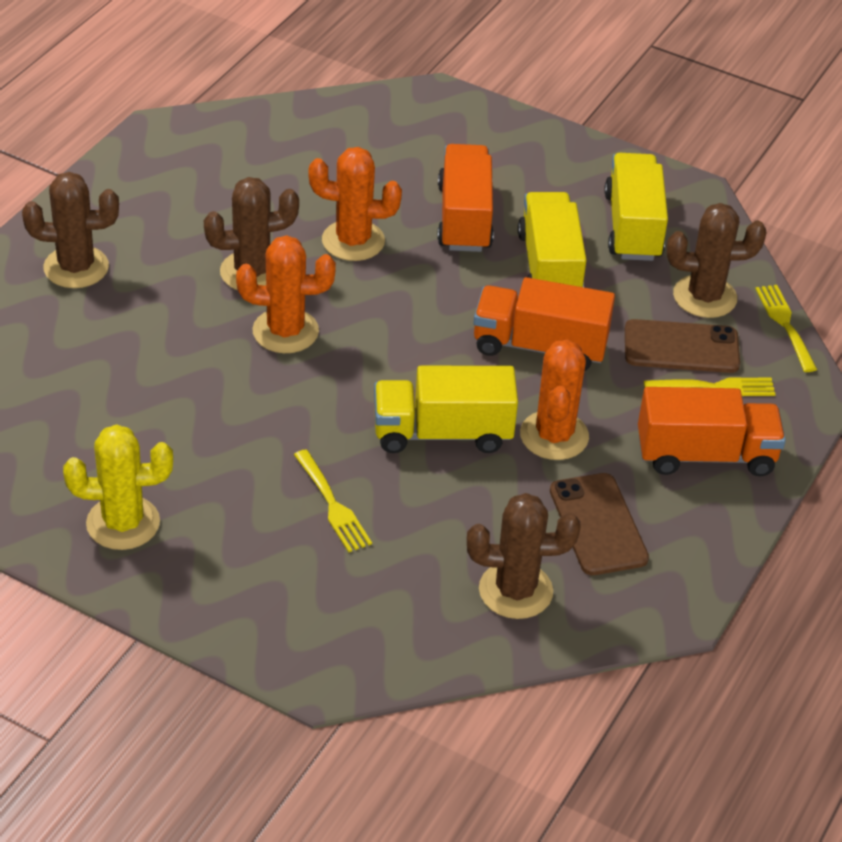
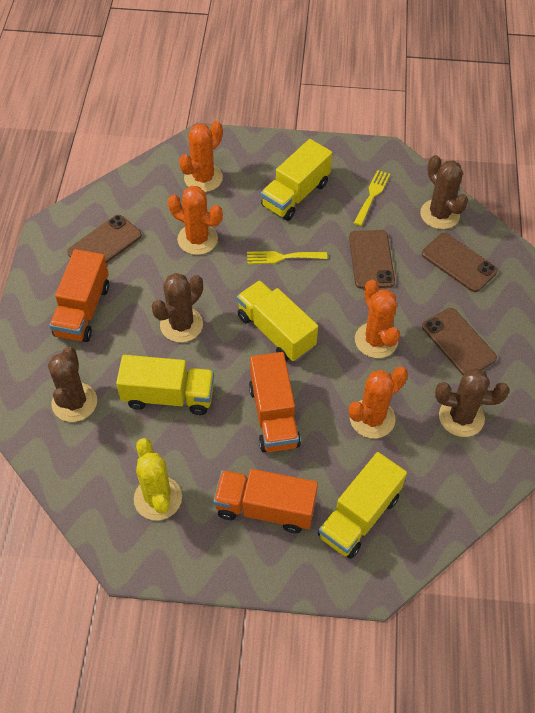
brown phone: 2 -> 4
orange cactus: 3 -> 4
yellow fork: 3 -> 2
yellow truck: 3 -> 4

